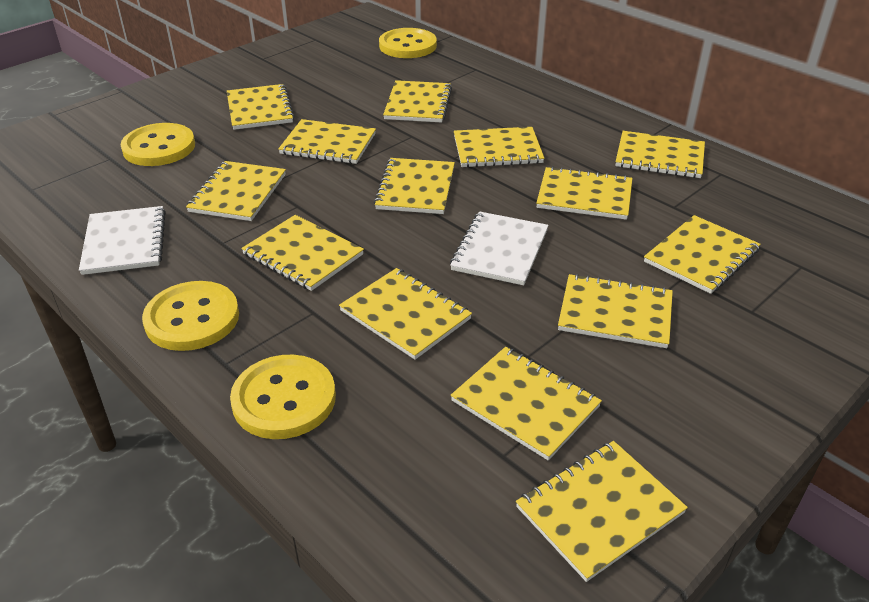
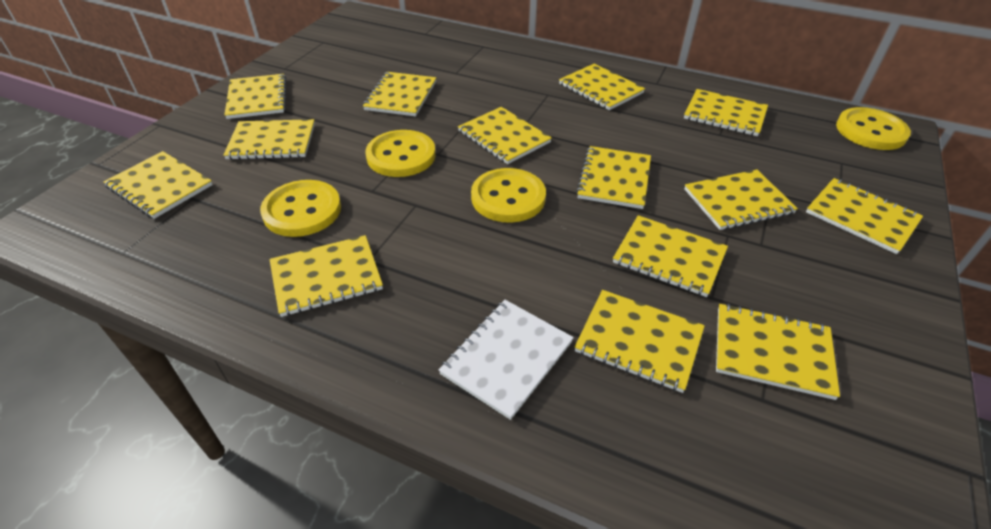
white notebook: 2 -> 1

